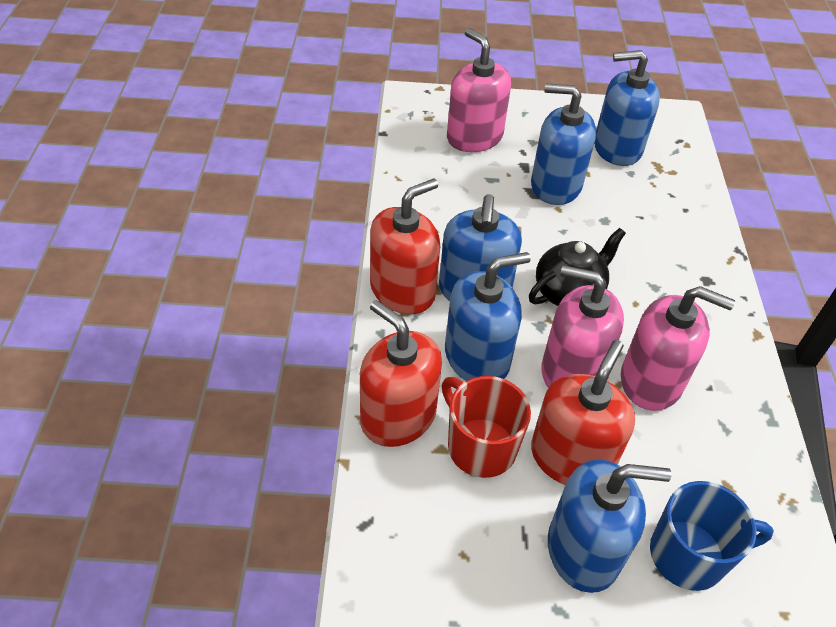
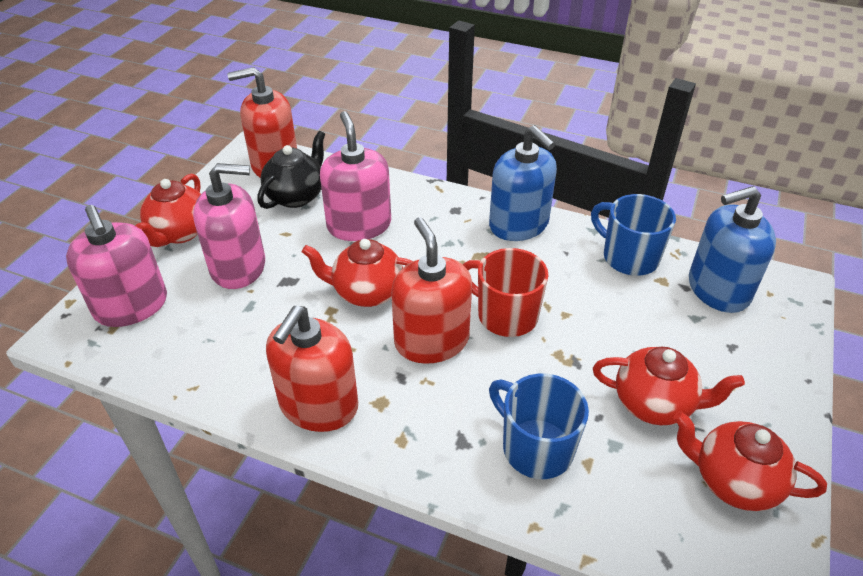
blue mug: 1 -> 2
blue soap dispenser: 5 -> 2
red teapot: 0 -> 4

